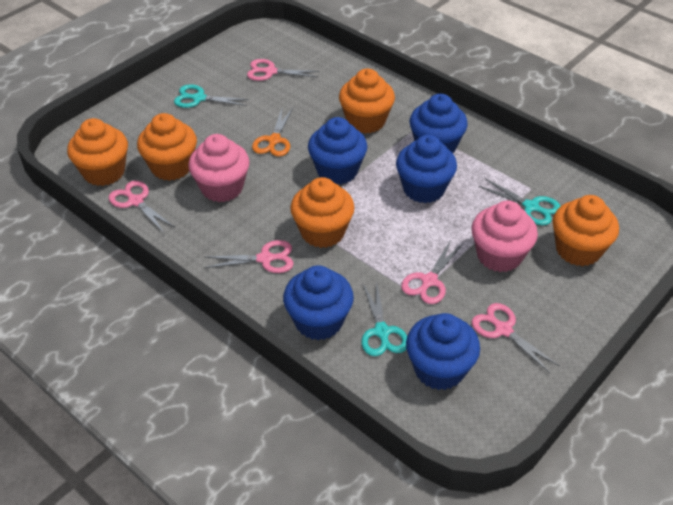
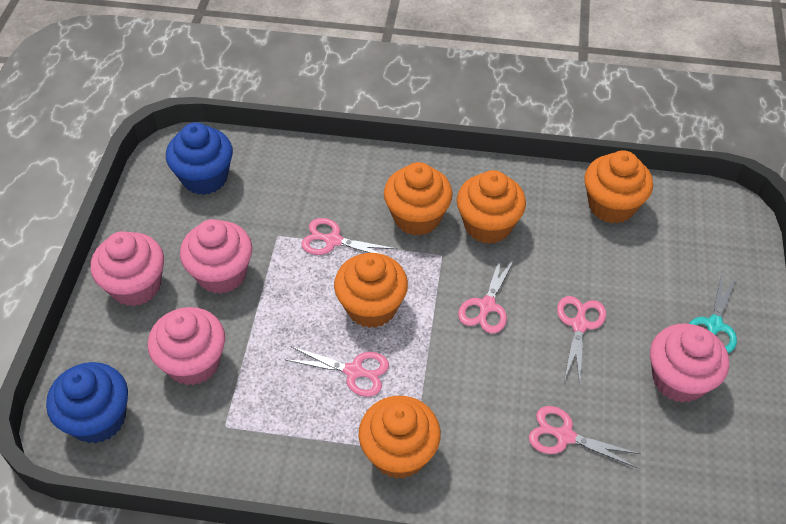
blue cupcake: 5 -> 2
orange scissors: 1 -> 0
pink cupcake: 2 -> 4
turquoise scissors: 3 -> 1

